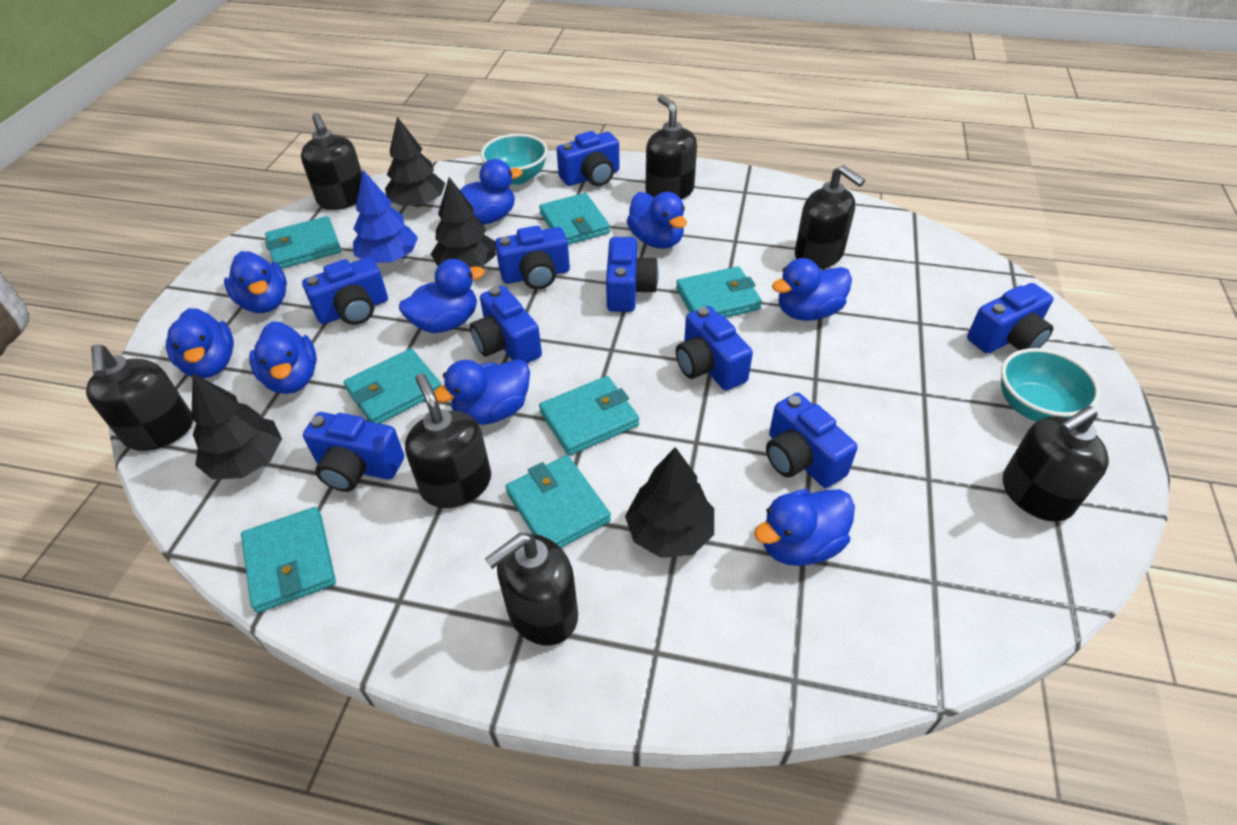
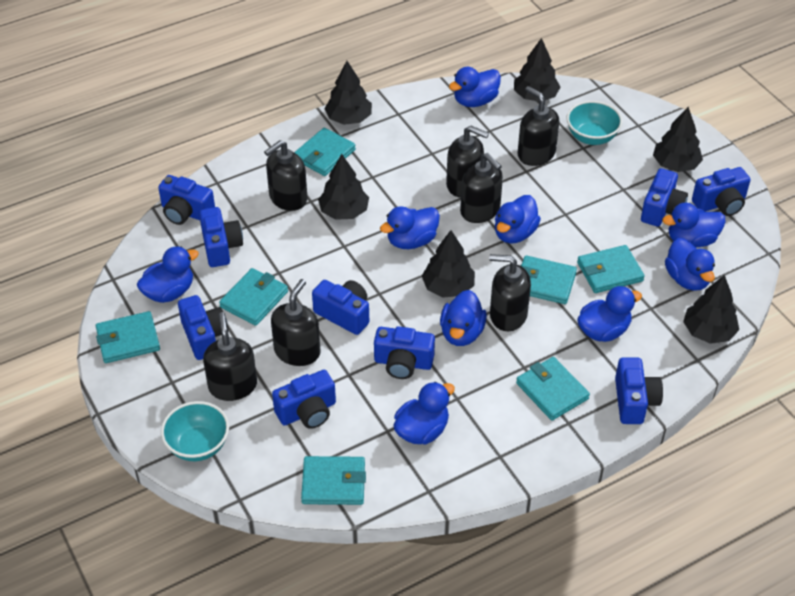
black tree: 4 -> 6
blue tree: 1 -> 0

